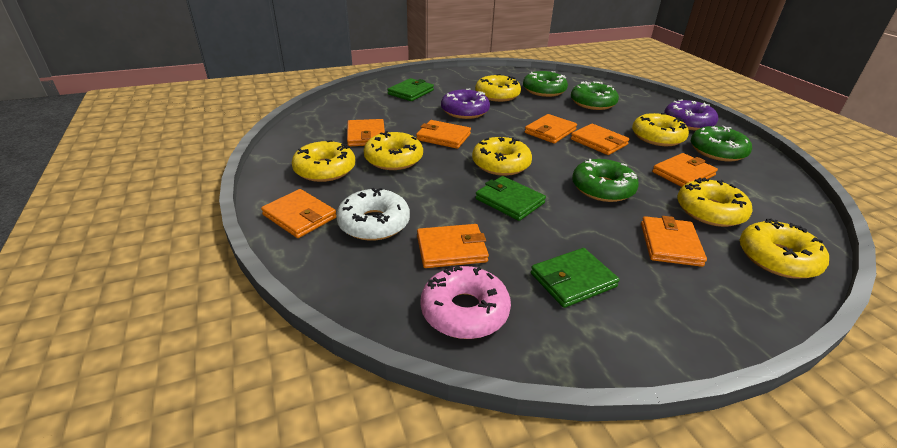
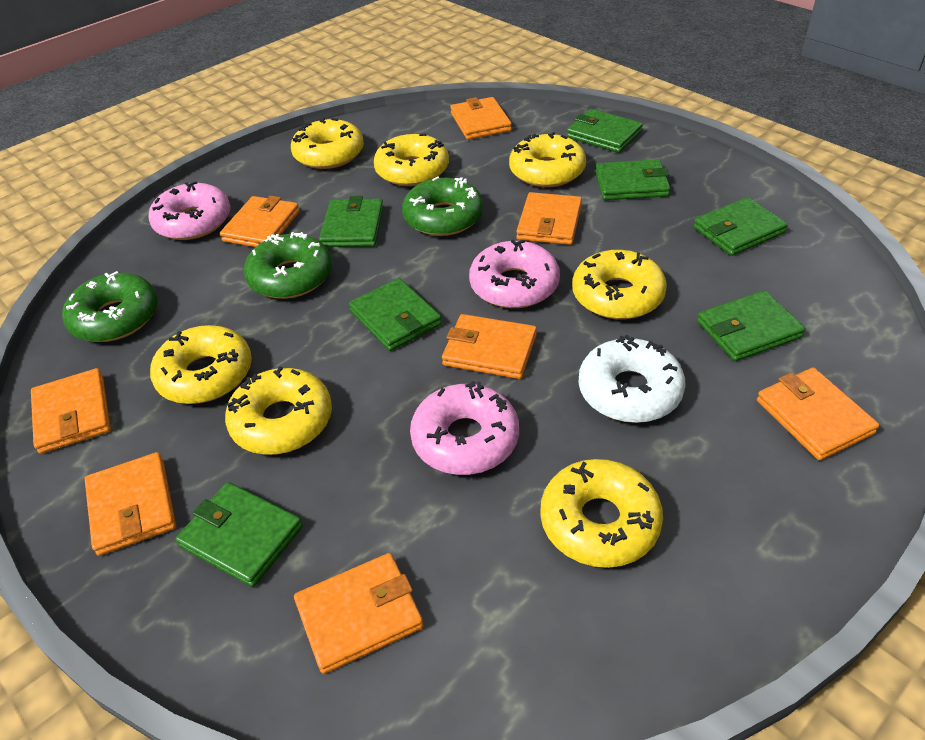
green donut: 4 -> 3
green wallet: 3 -> 7
pink donut: 1 -> 3
purple donut: 2 -> 0

